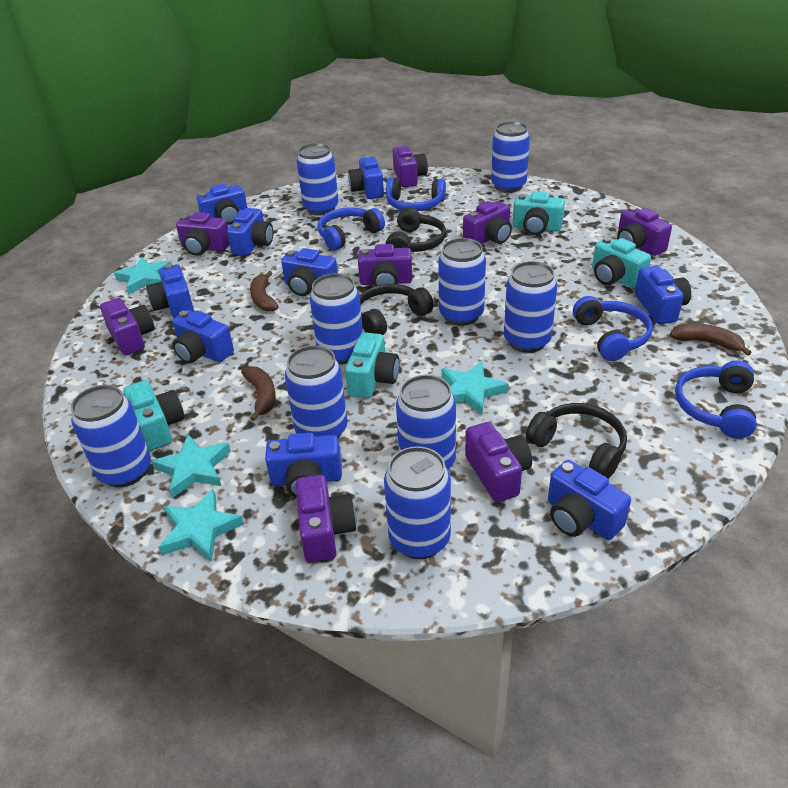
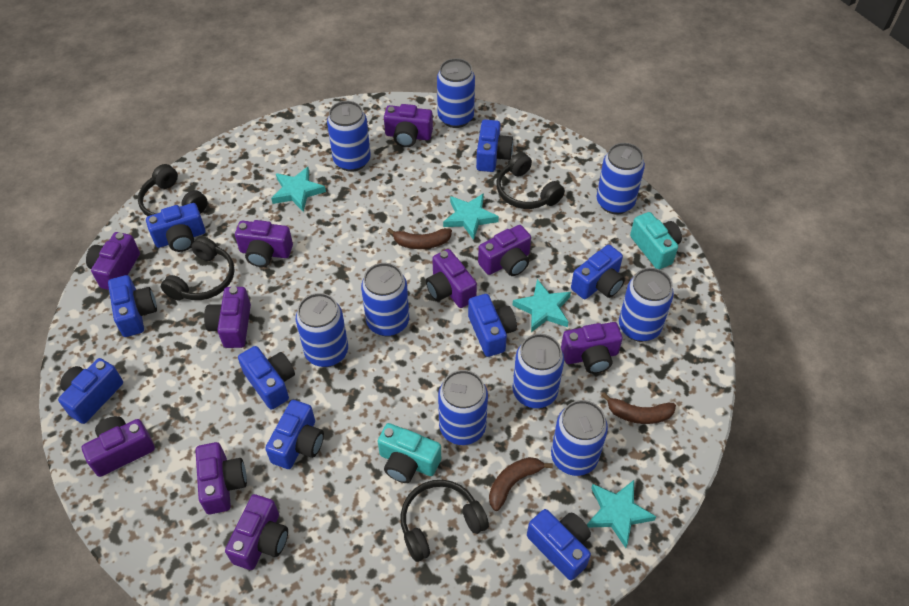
black headphones: 3 -> 4
blue headphones: 4 -> 0
purple camera: 8 -> 10
turquoise camera: 4 -> 2

